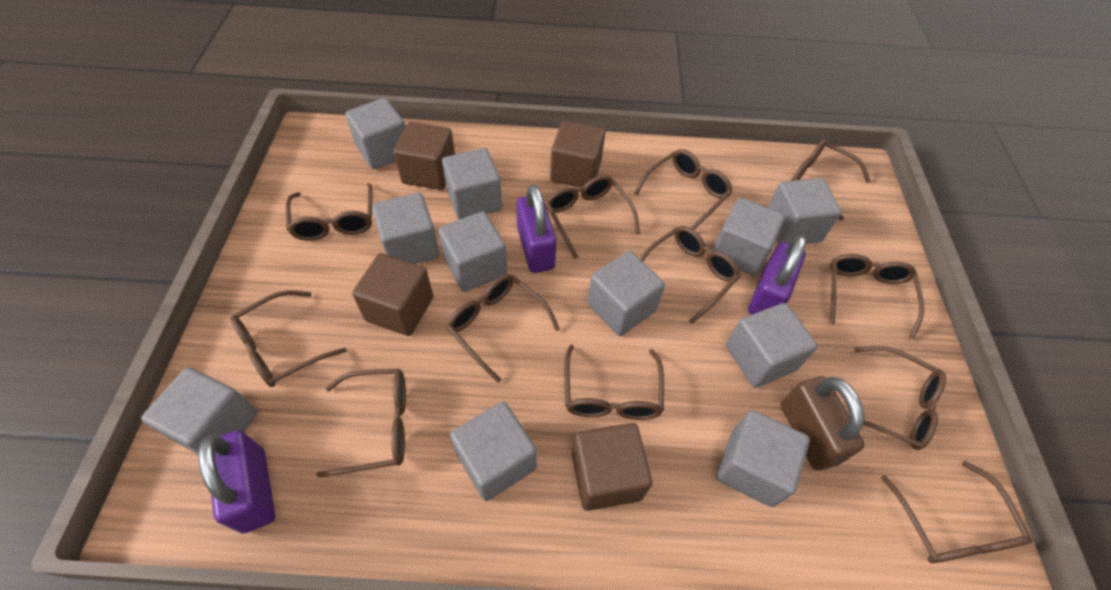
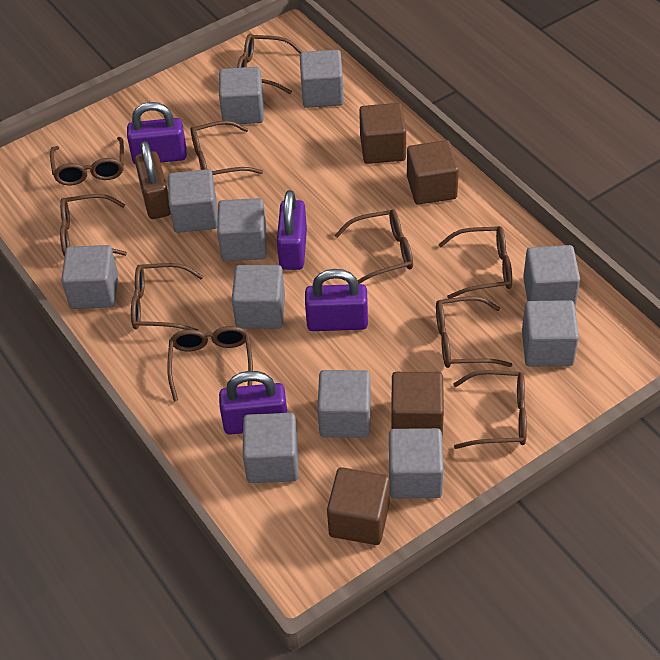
brown glasses: 12 -> 10
purple padlock: 3 -> 4

